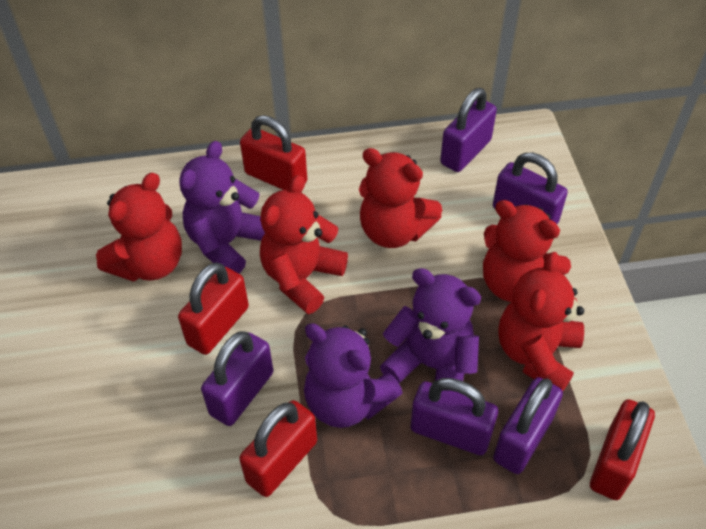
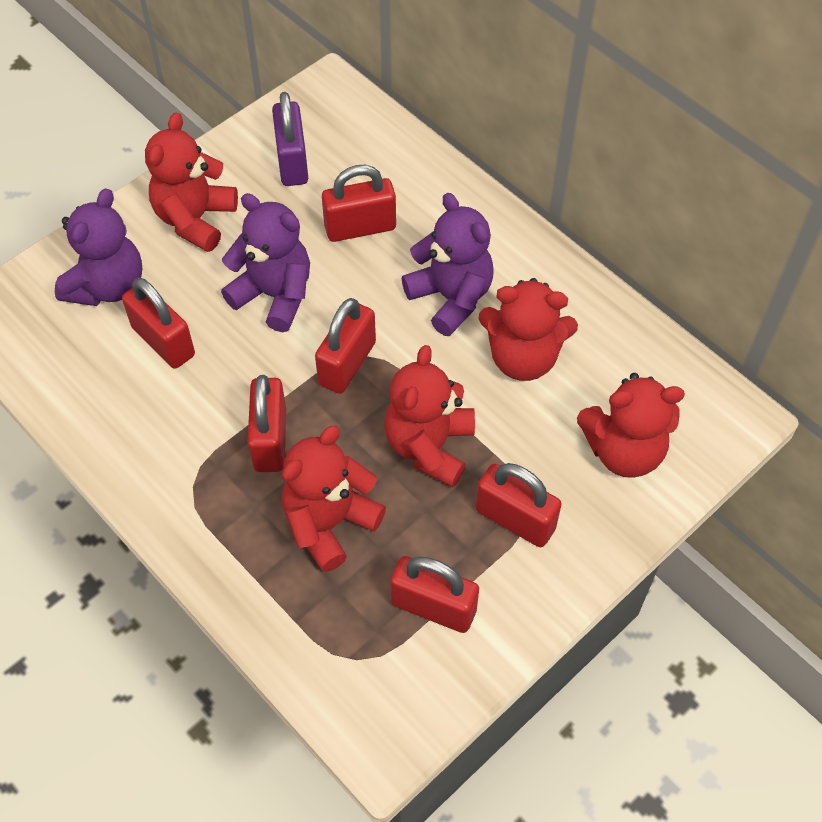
purple padlock: 5 -> 1
red padlock: 4 -> 6

